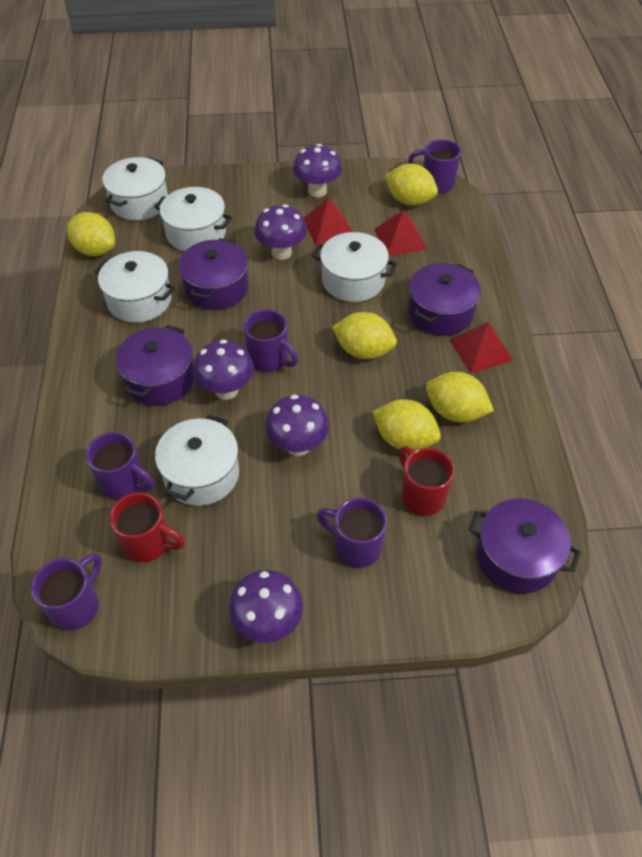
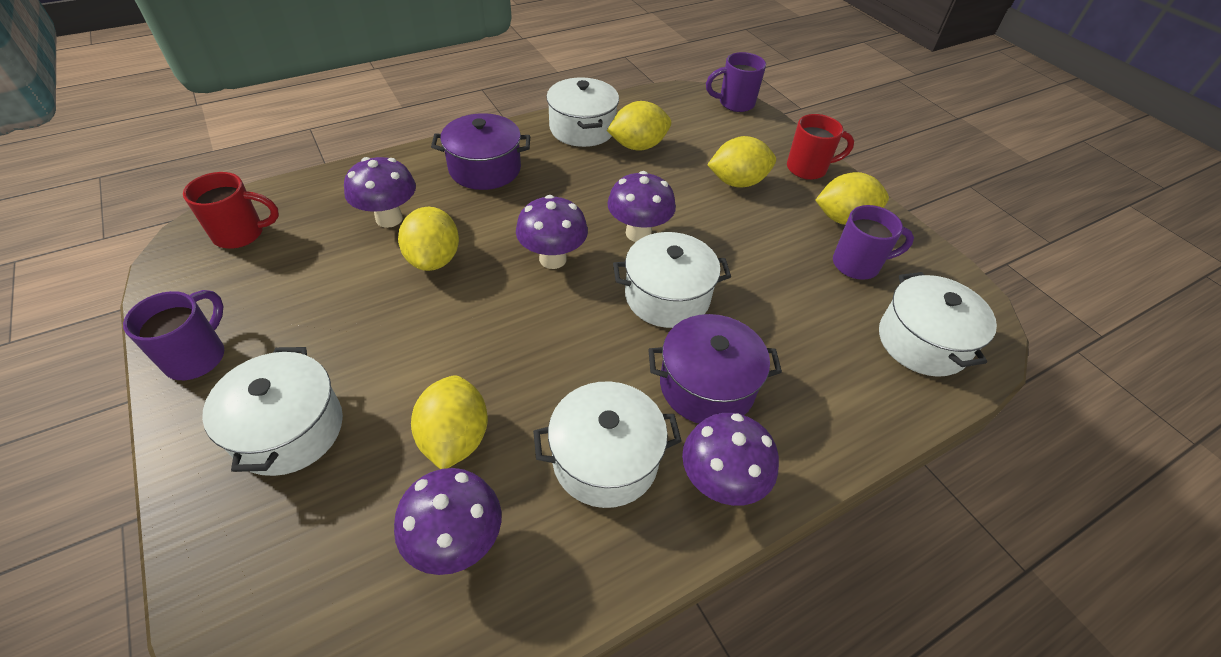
purple mug: 5 -> 3
purple pot: 4 -> 2
red pyramid: 3 -> 0

